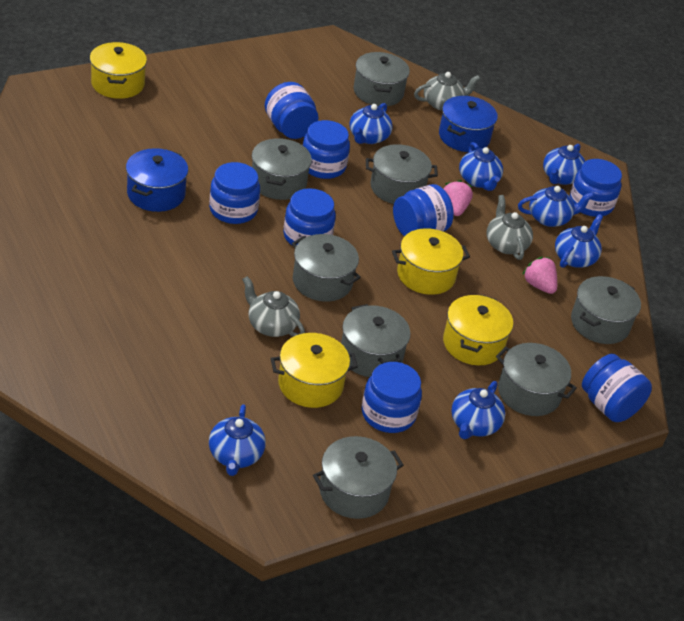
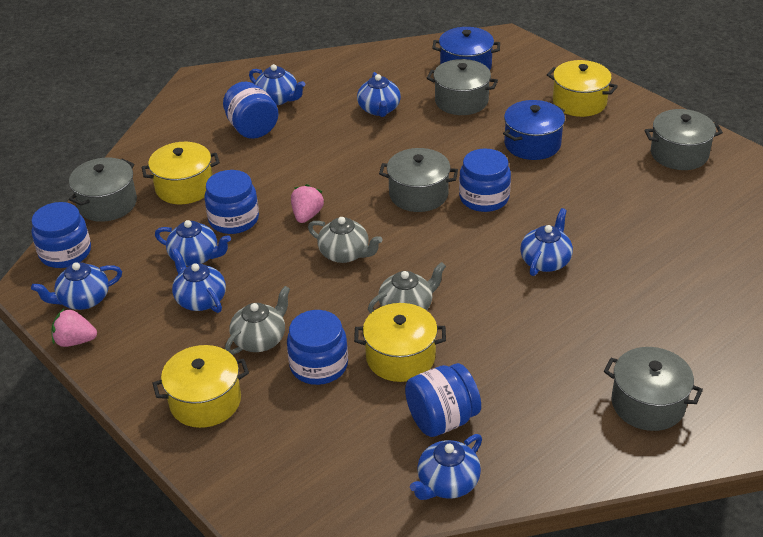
blue jar: 8 -> 6
grey pot: 8 -> 5

